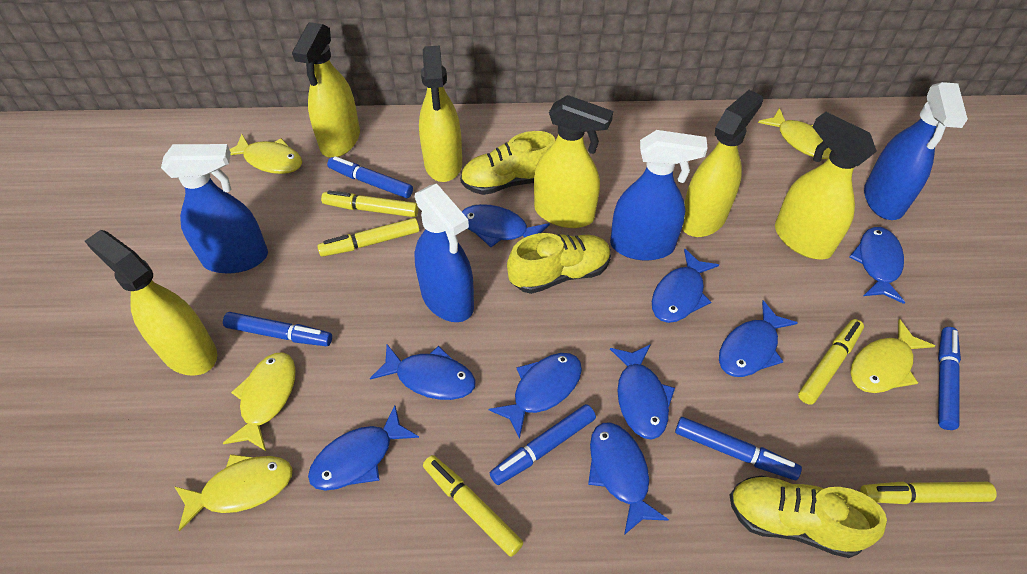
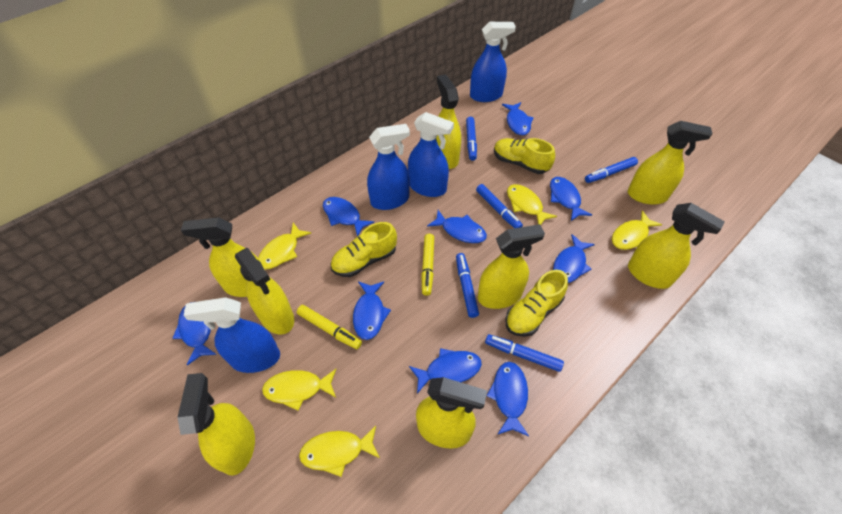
yellow marker: 5 -> 2
yellow spray bottle: 6 -> 8

